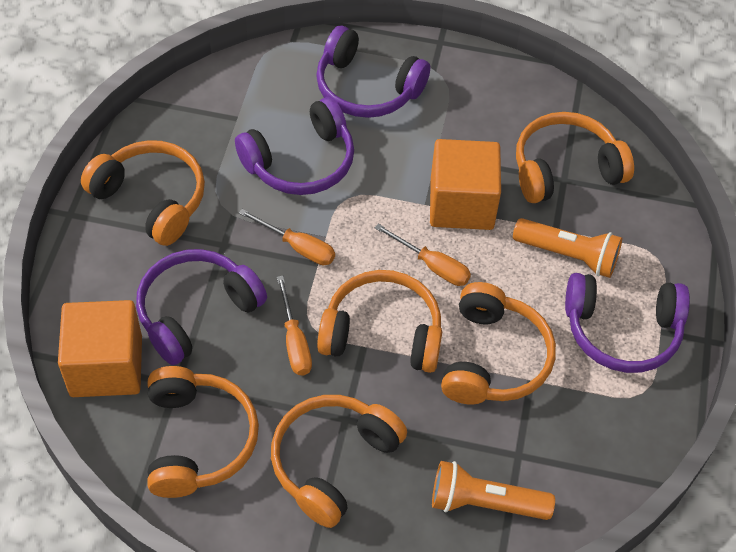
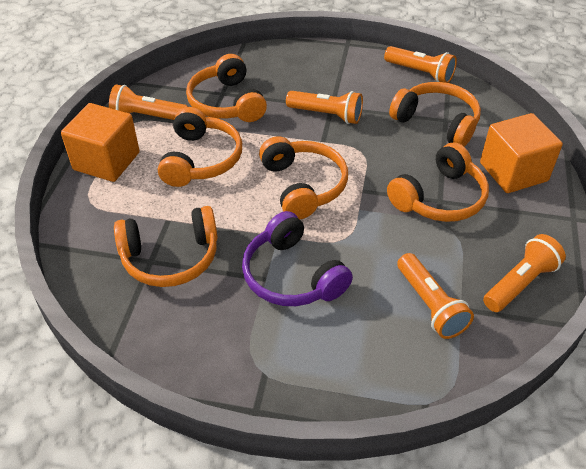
orange flashlight: 2 -> 5
orange screwdriver: 3 -> 0
purple headphones: 4 -> 1

